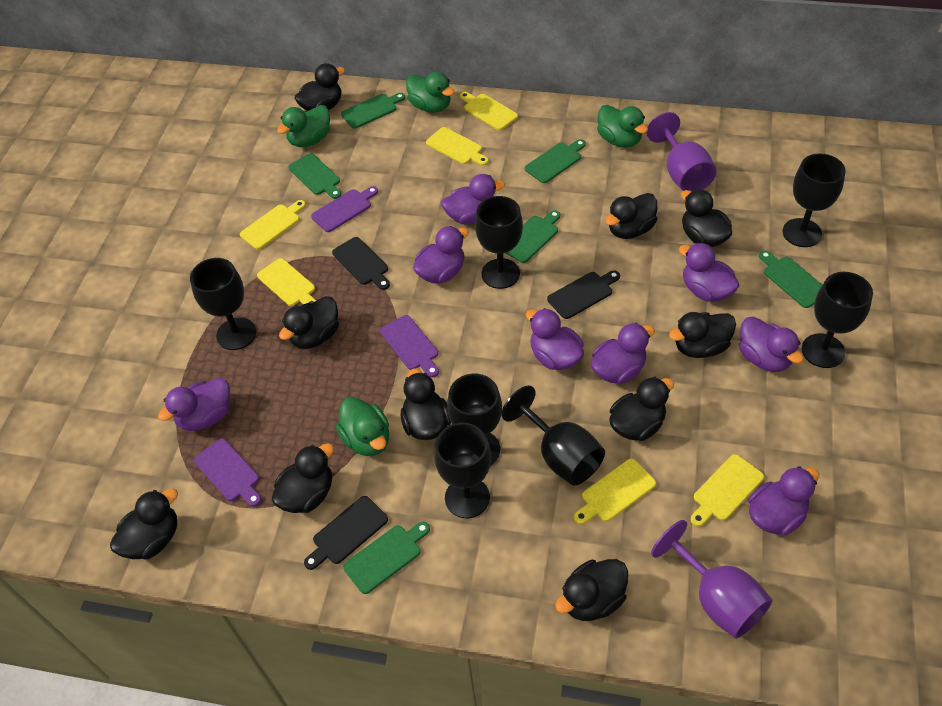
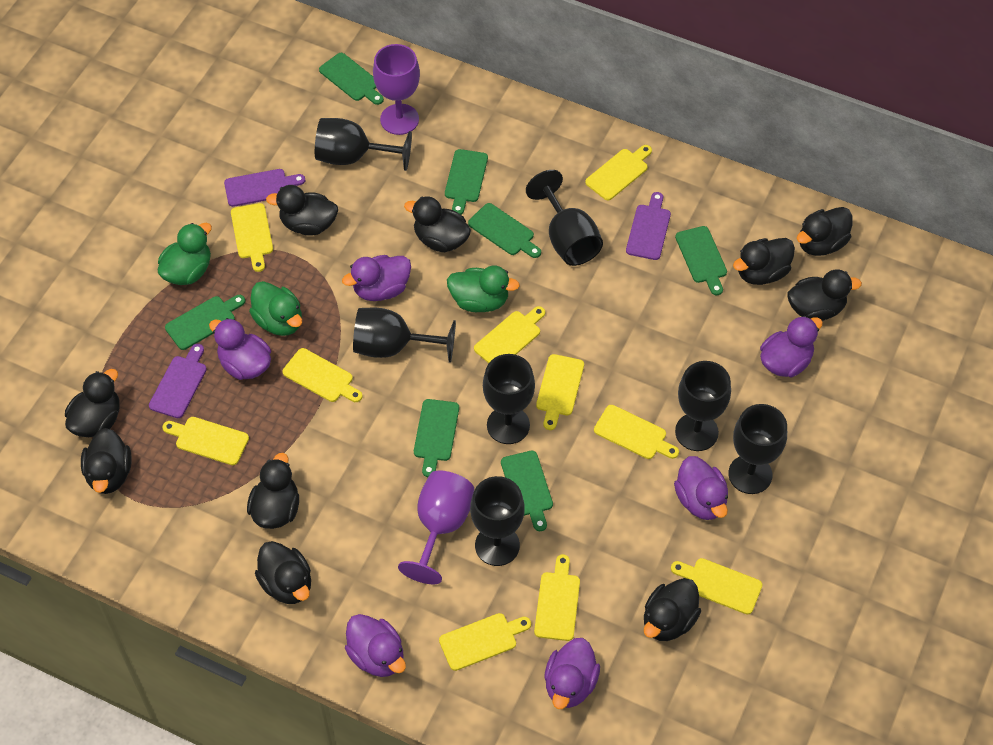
black cutting board: 3 -> 0
green cutting board: 6 -> 7
green duck: 4 -> 3
purple duck: 8 -> 6
yellow cutting board: 6 -> 10

